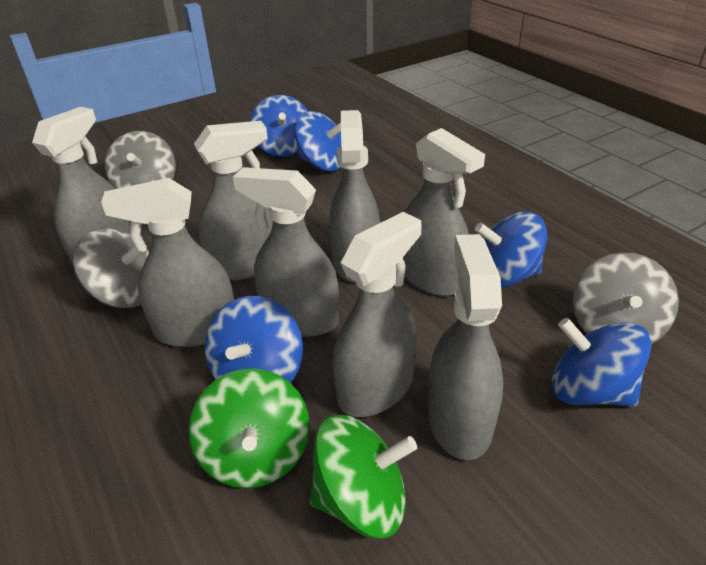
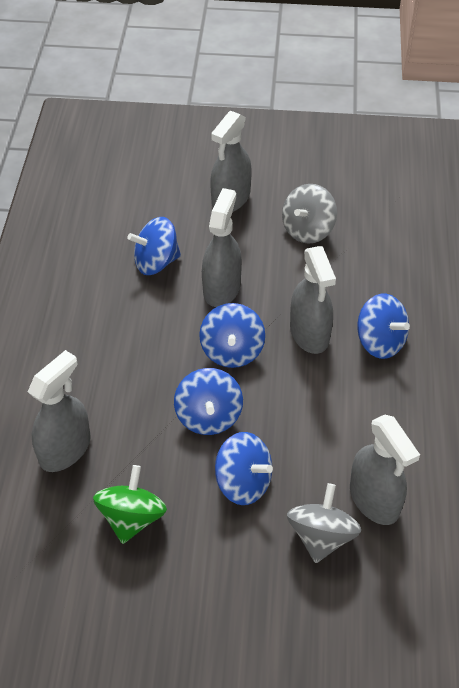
green spinning top: 2 -> 1
grey spinning top: 3 -> 2
grey spray bottle: 8 -> 5

